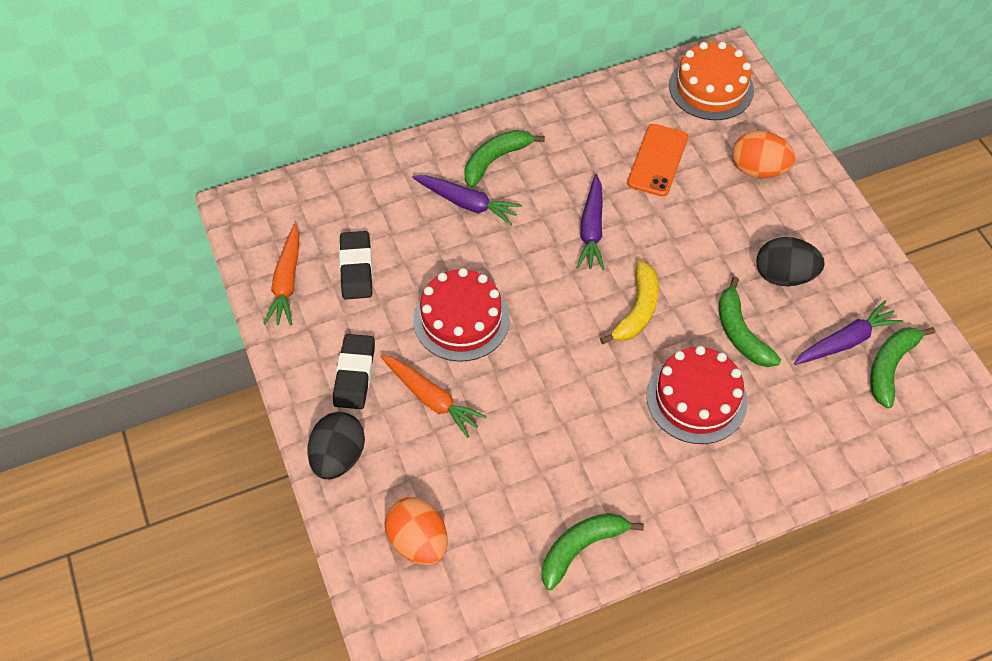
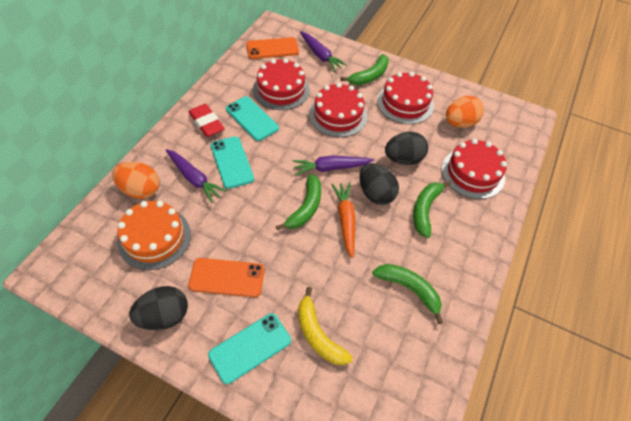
black egg: 2 -> 3
black eraser: 2 -> 0
orange carrot: 2 -> 1
orange phone: 1 -> 2
red cake: 2 -> 4
red eraser: 0 -> 1
turquoise phone: 0 -> 3

